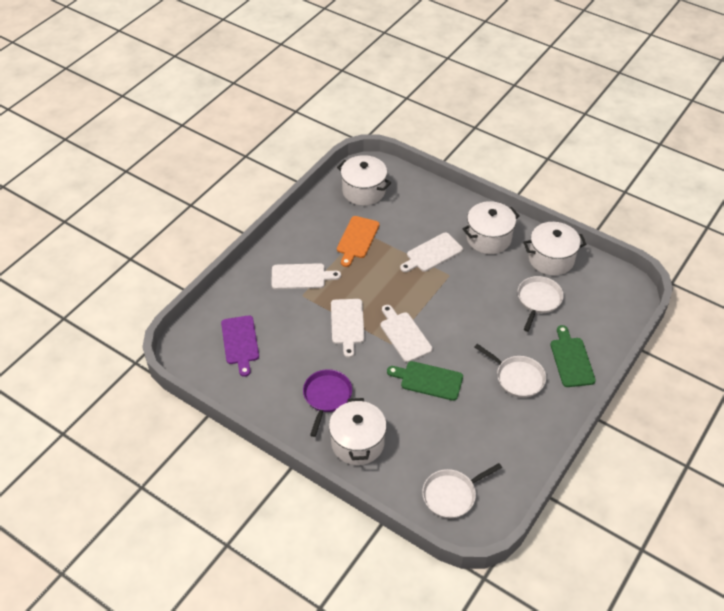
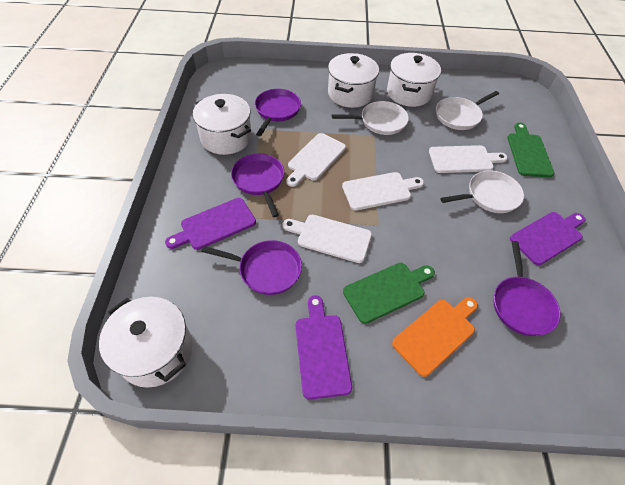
purple cutting board: 1 -> 3
purple pan: 1 -> 4

